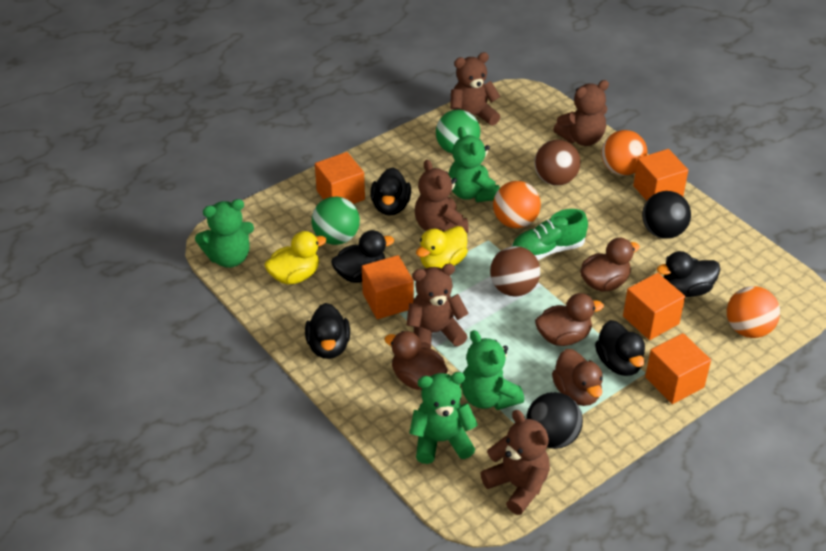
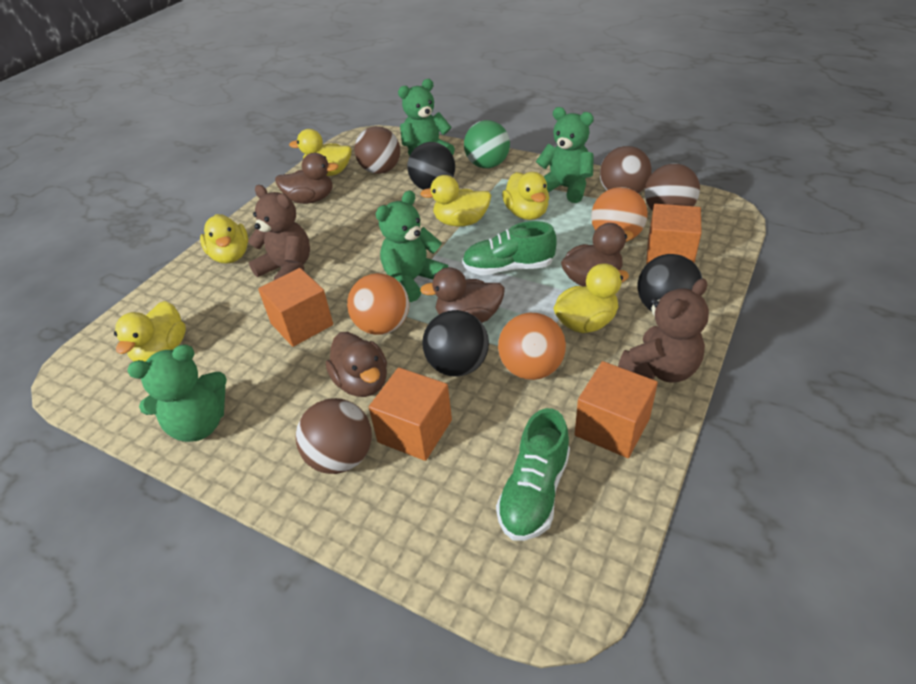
black ball: 2 -> 3
black duck: 5 -> 0
brown ball: 2 -> 4
brown teddy bear: 5 -> 2
green ball: 2 -> 1
green shoe: 1 -> 2
orange cube: 5 -> 4
yellow duck: 2 -> 6

